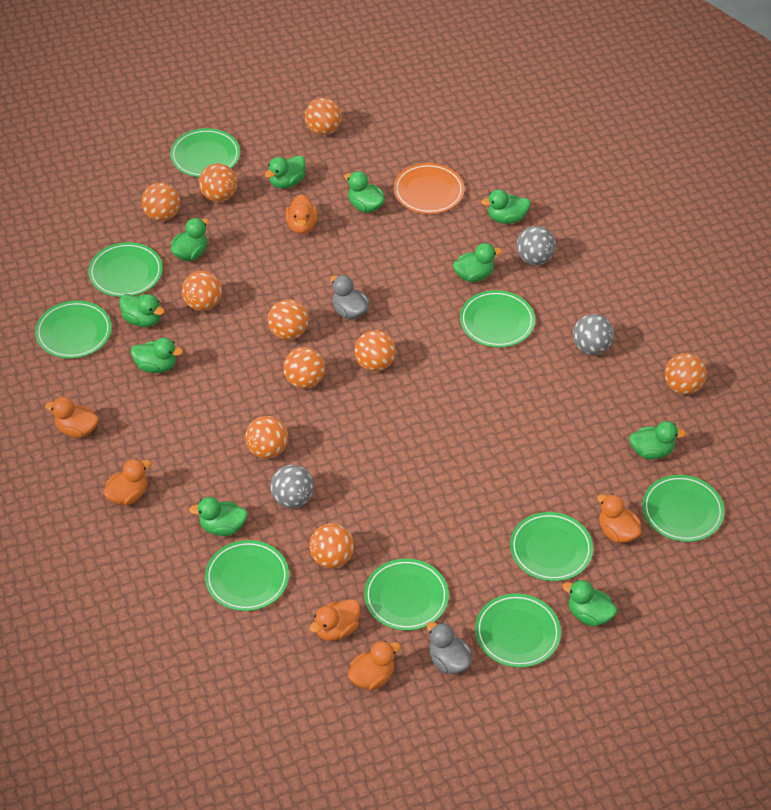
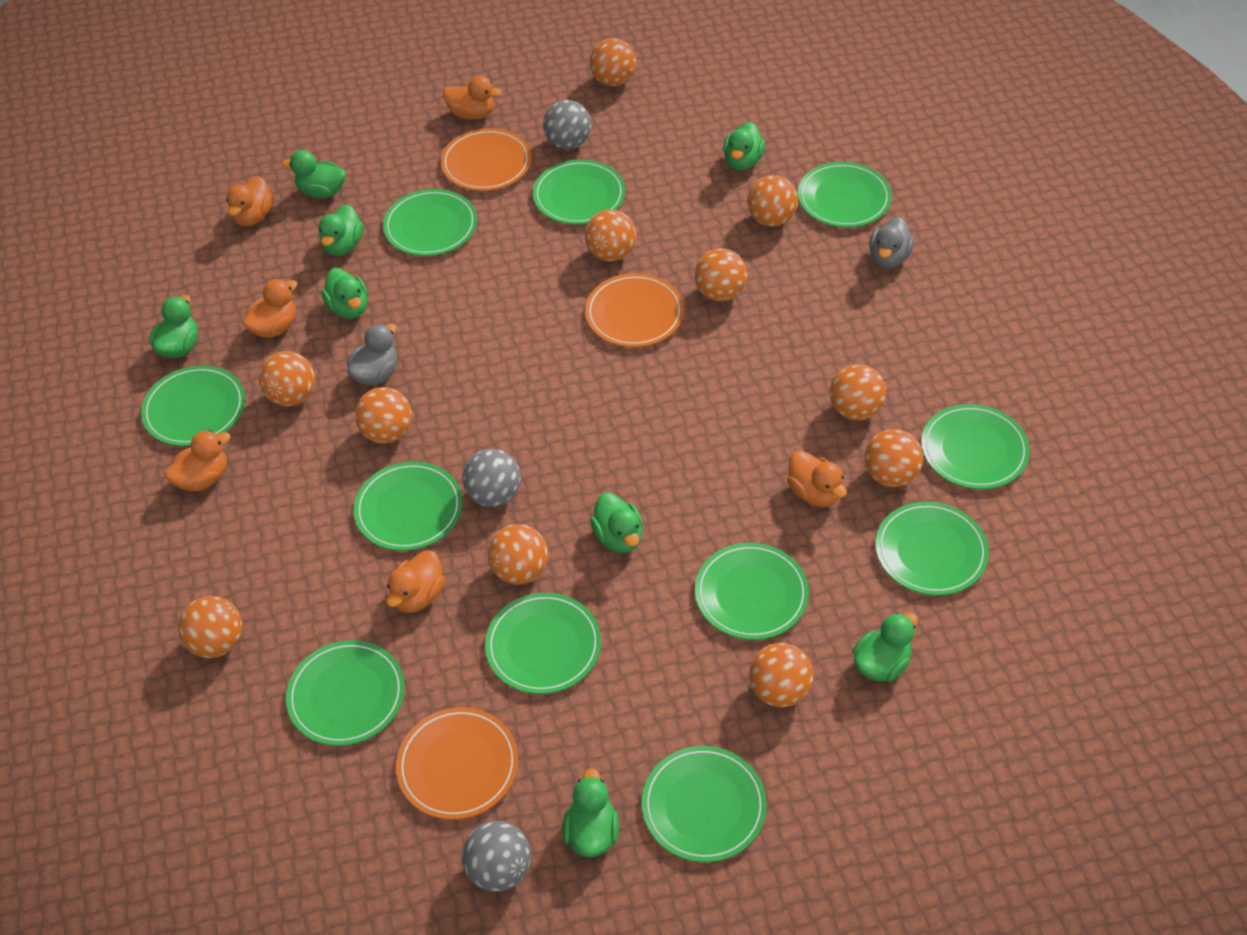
green duck: 10 -> 8
green plate: 9 -> 11
orange ball: 10 -> 11
orange plate: 1 -> 3

